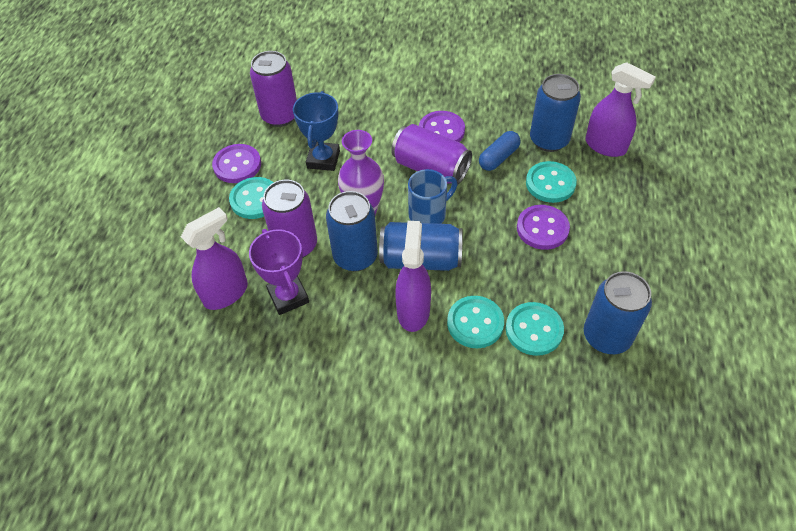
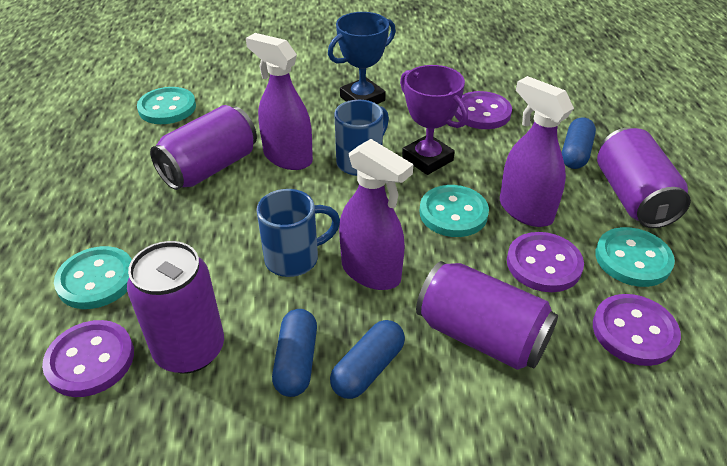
blue can: 4 -> 0
blue capsule: 1 -> 3
blue mug: 1 -> 2
purple button: 3 -> 4
purple can: 3 -> 4
purple vase: 1 -> 0

